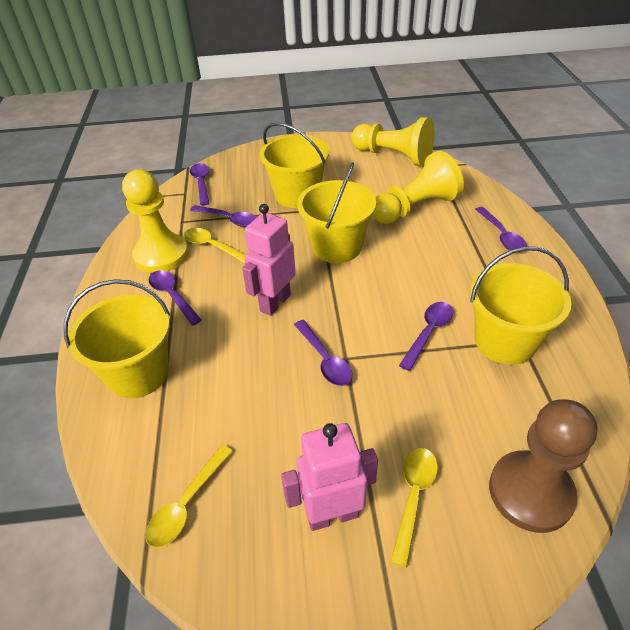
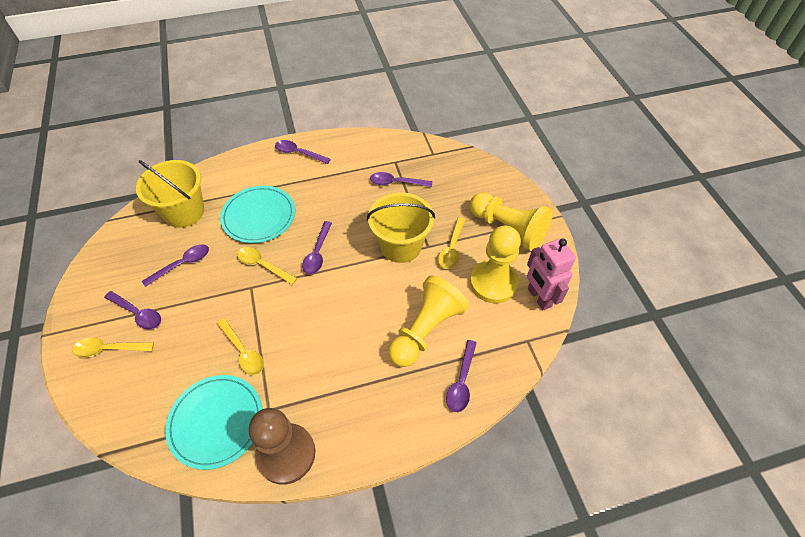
pink robot: 2 -> 1
turquoise plate: 0 -> 2
yellow bucket: 4 -> 2
yellow spoon: 3 -> 4

